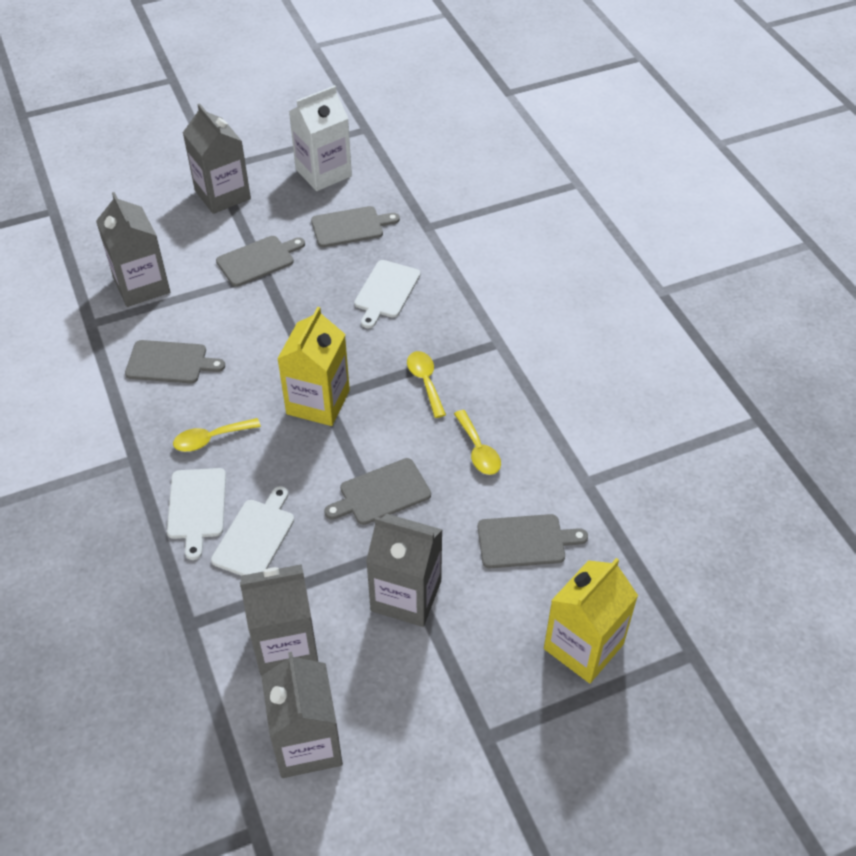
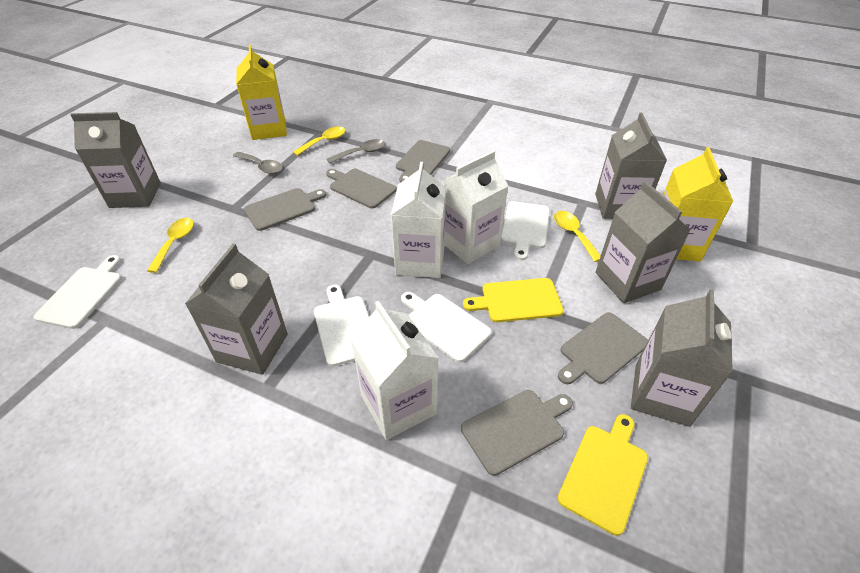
grey spoon: 0 -> 2
white carton: 1 -> 3
white cutting board: 3 -> 4
yellow cutting board: 0 -> 2

